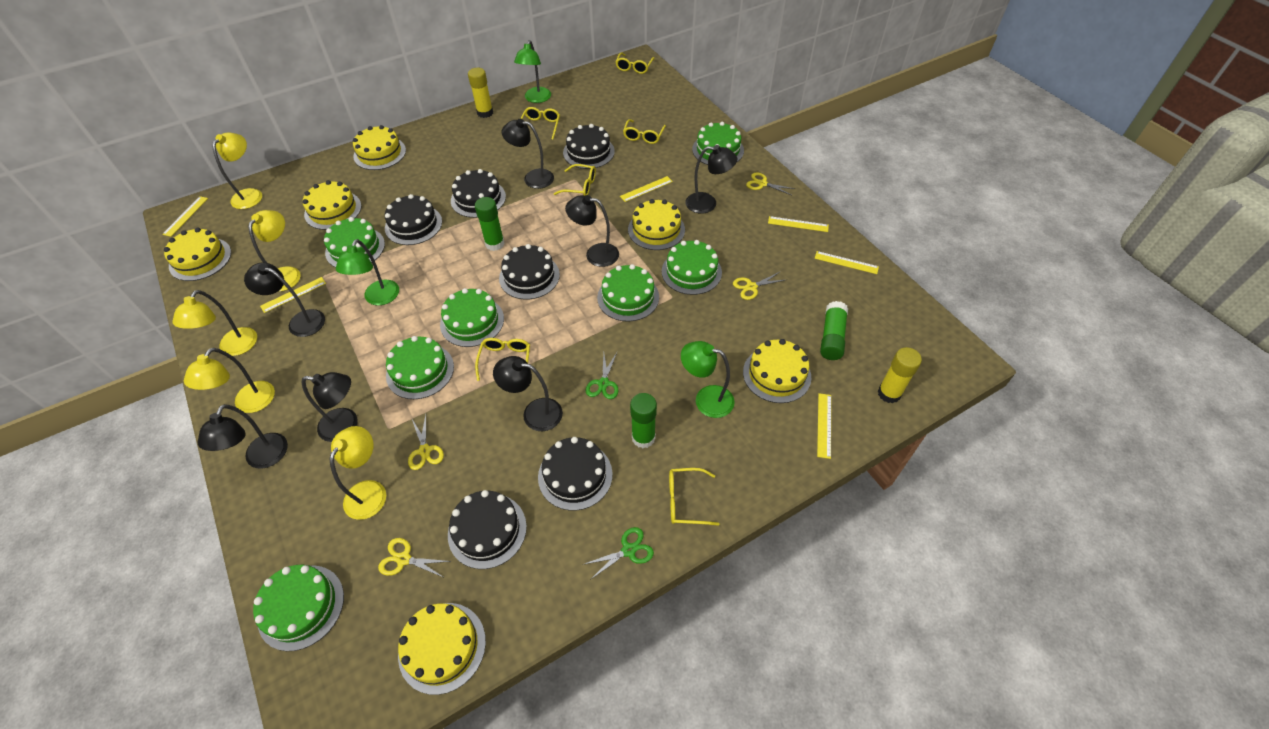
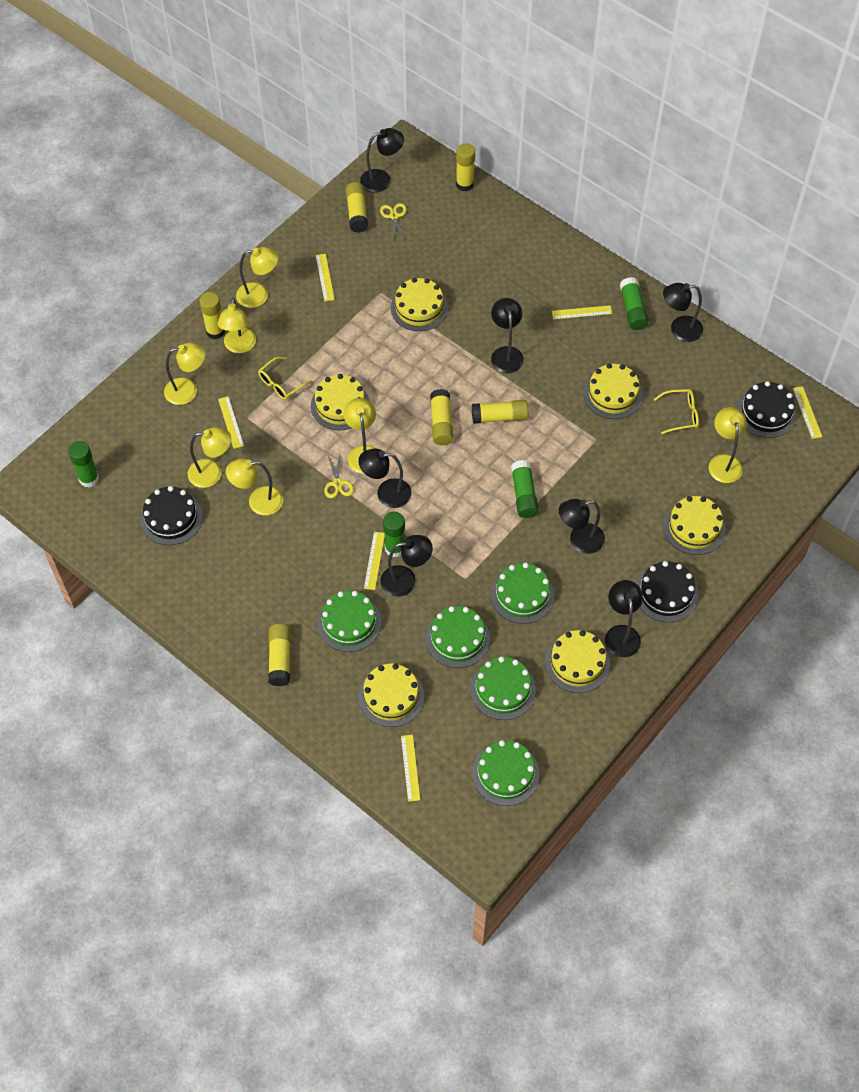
black cake: 6 -> 3
green cake: 7 -> 5
green glue stick: 3 -> 4
green lamp: 3 -> 0
green scissors: 2 -> 0
yellow glasses: 6 -> 2
yellow glue stick: 2 -> 6
yellow lamp: 5 -> 7
yellow scissors: 4 -> 2

